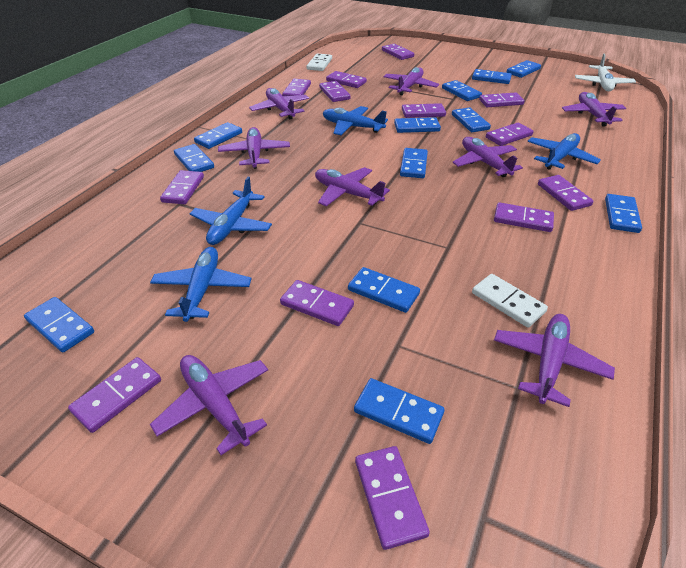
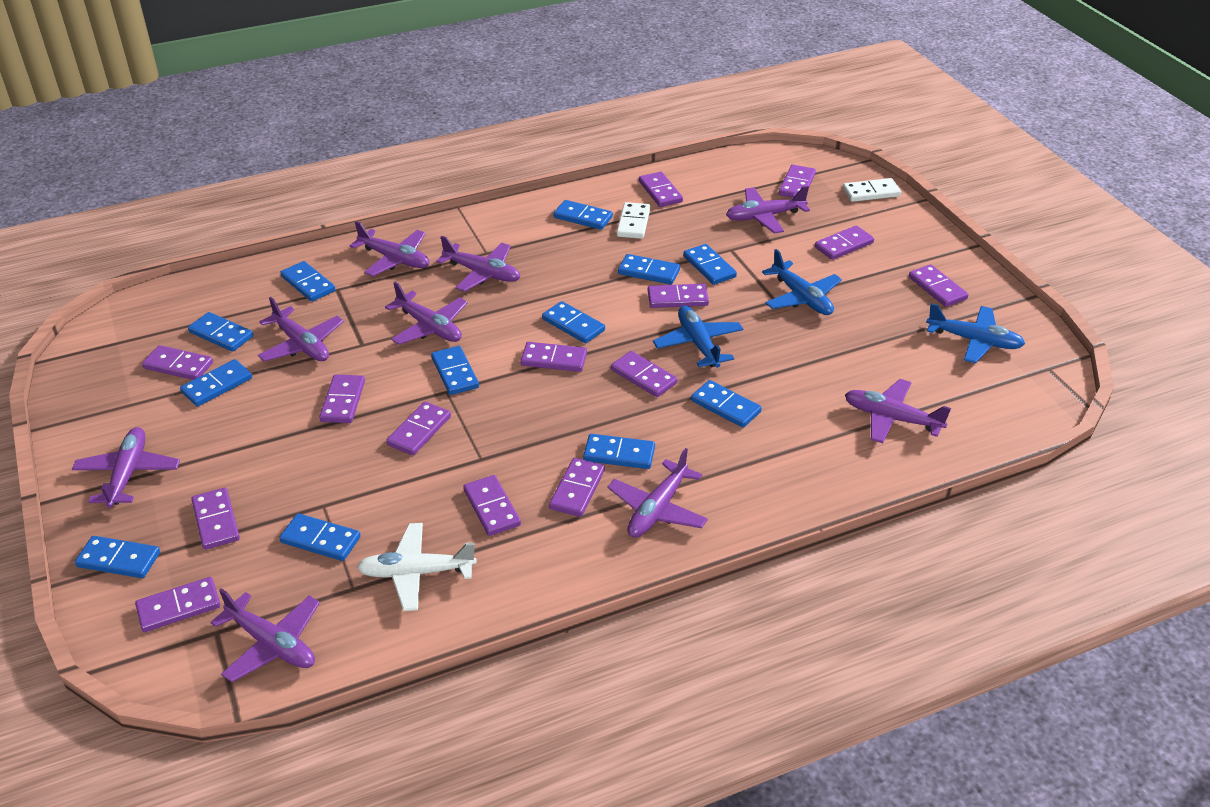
blue plane: 4 -> 3
purple domino: 13 -> 14
purple plane: 8 -> 9

